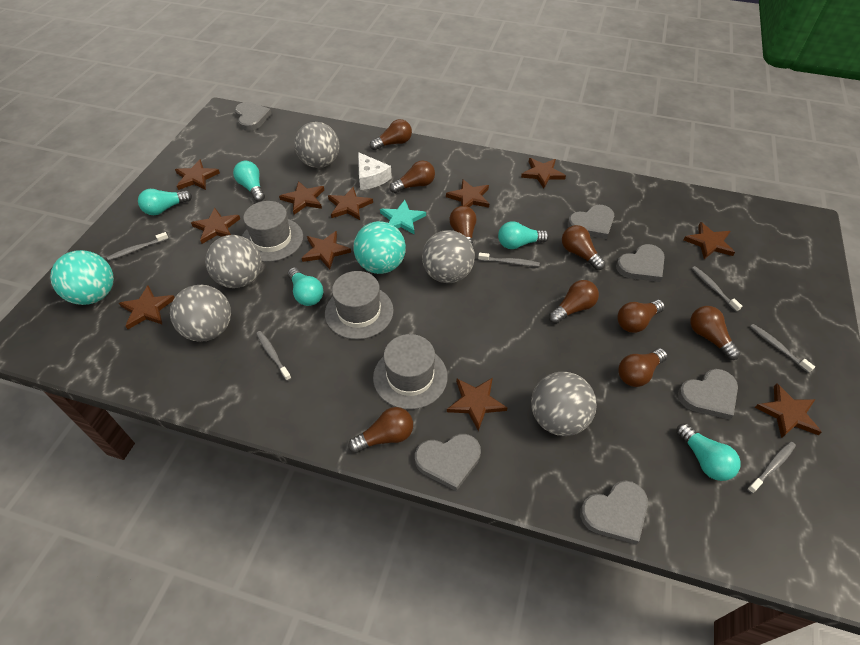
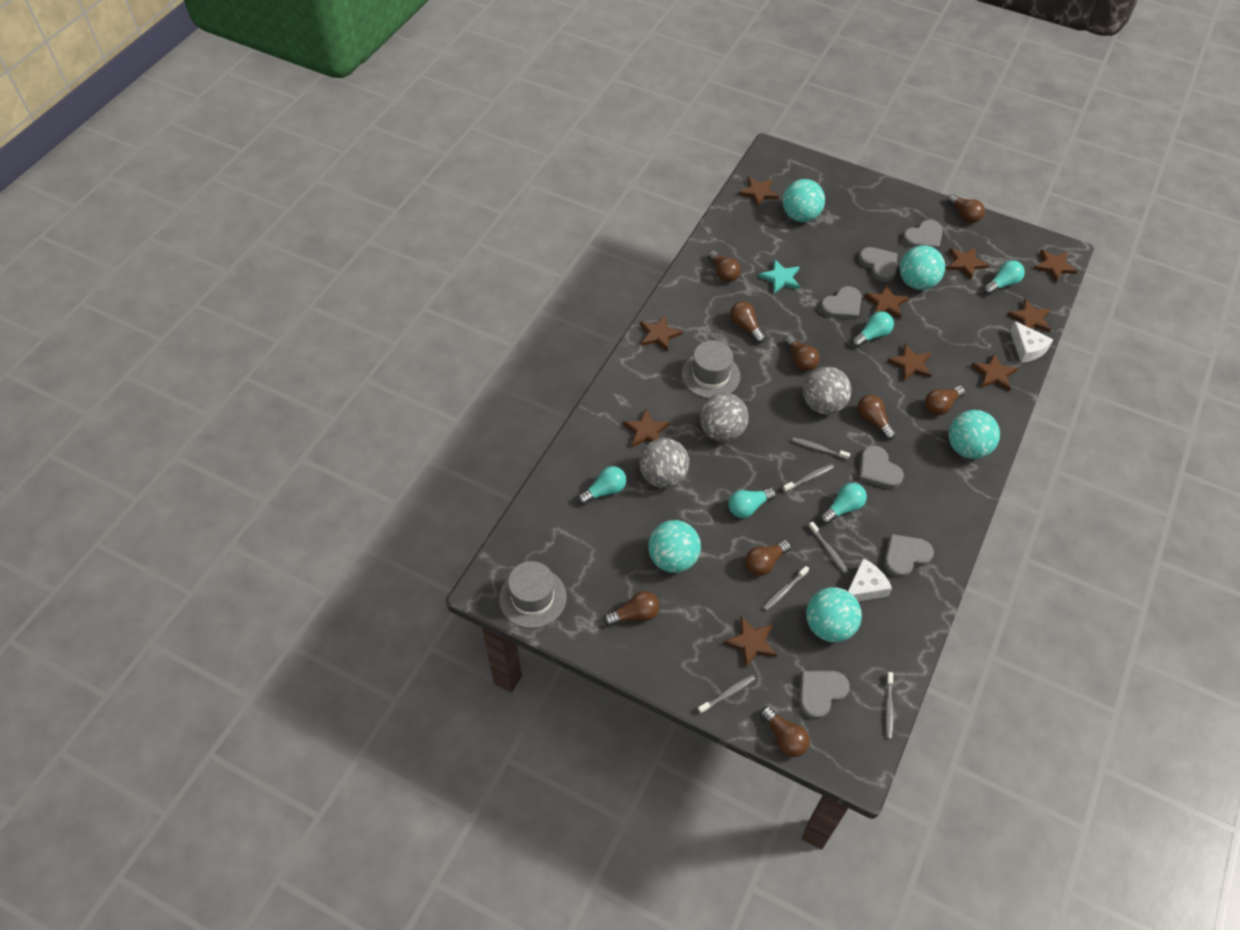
brown star: 11 -> 10
grey ball: 5 -> 3
grey hat: 3 -> 2
turquoise ball: 2 -> 5
white cheese: 1 -> 2

